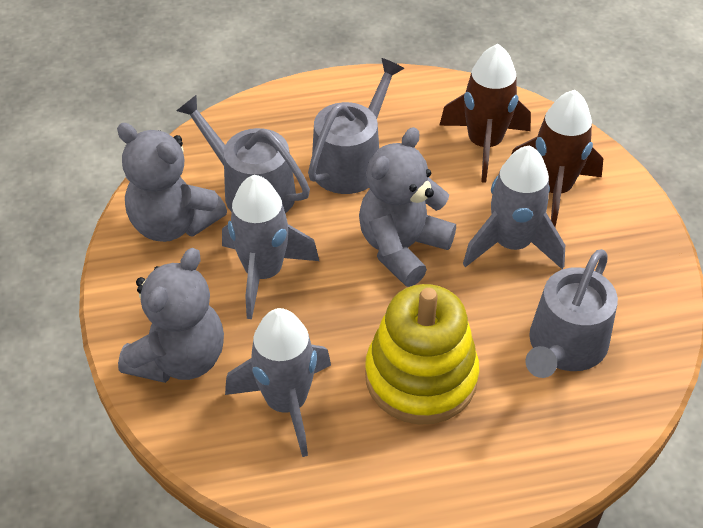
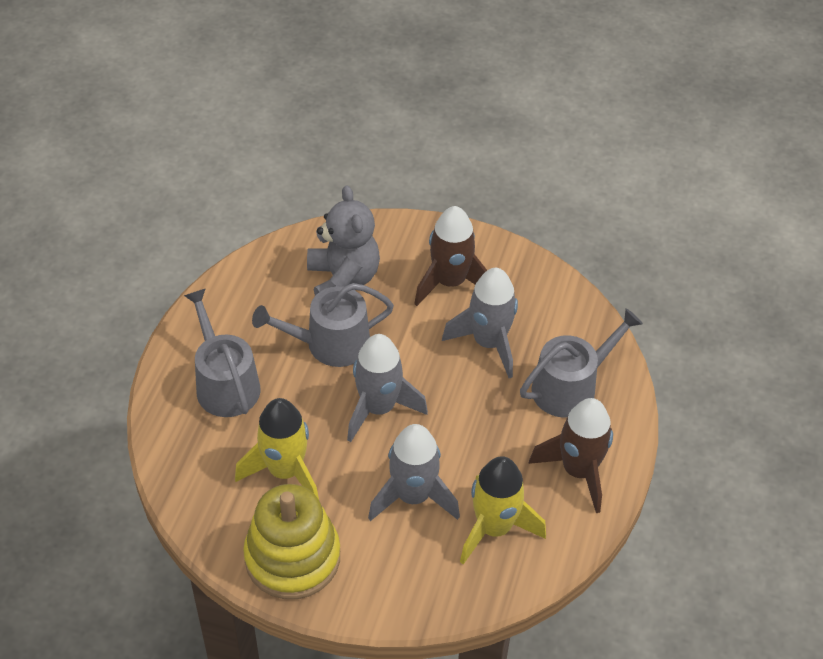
grey teddy bear: 3 -> 1
yellow rocket: 0 -> 2

